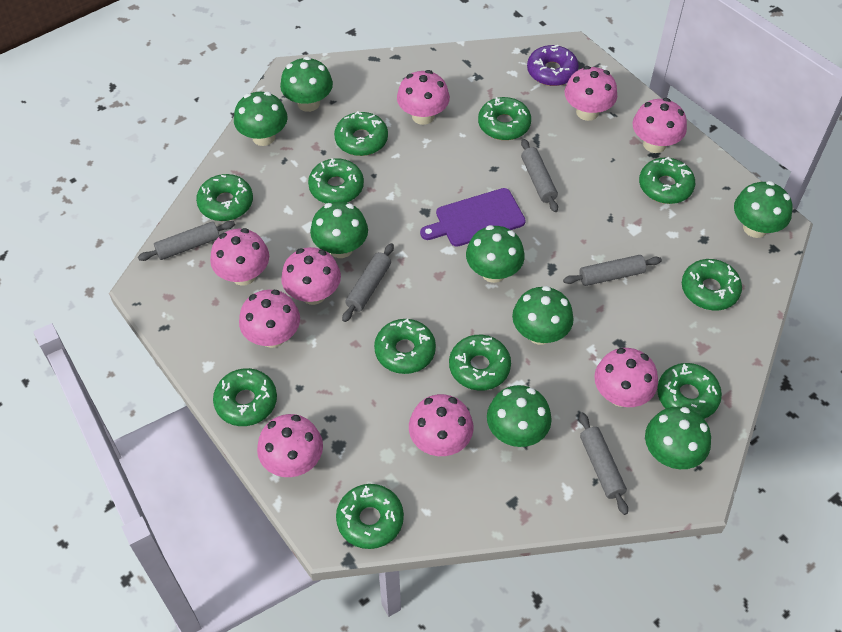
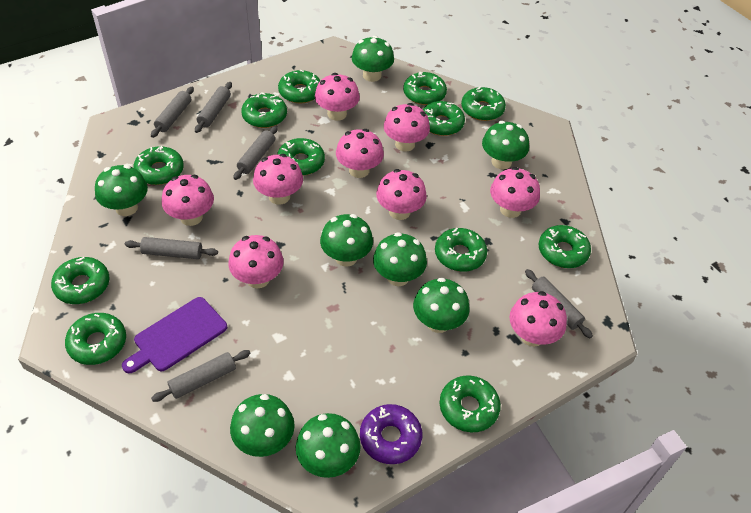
green donut: 11 -> 12
grey rolling pin: 5 -> 6

